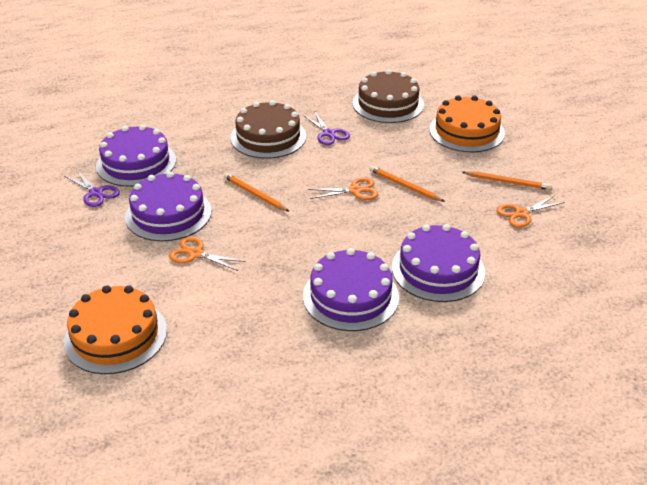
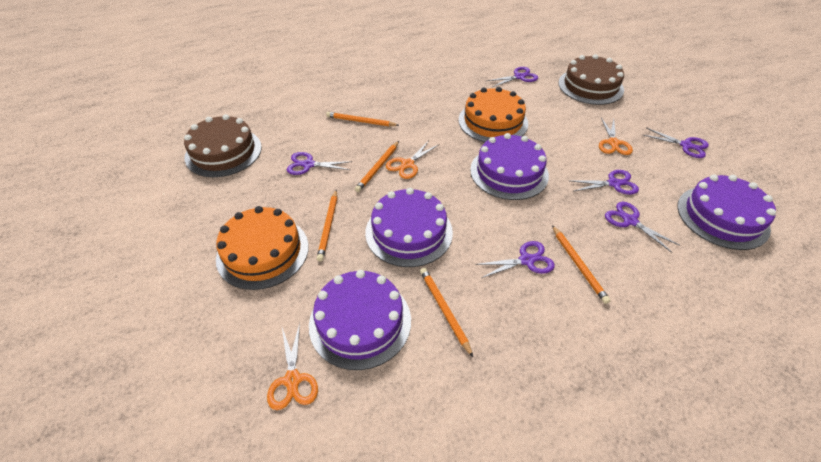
orange pencil: 3 -> 5
purple scissors: 2 -> 6

